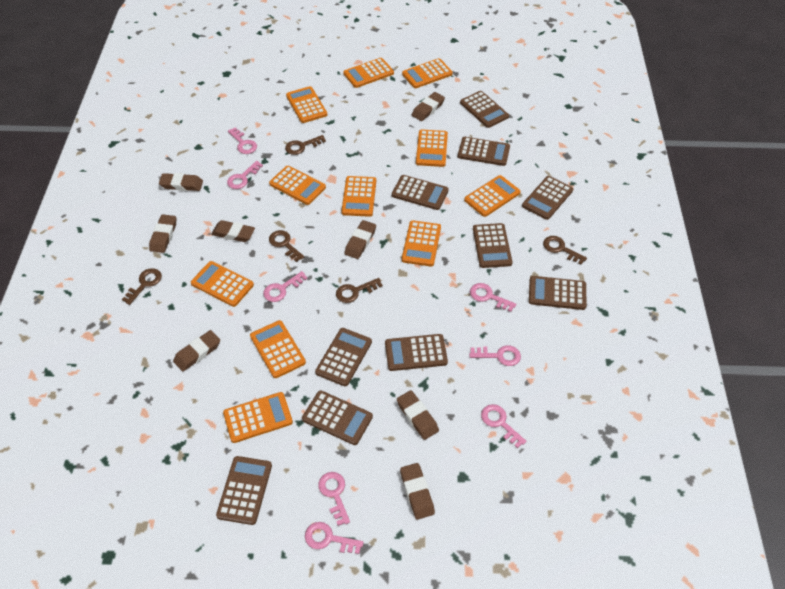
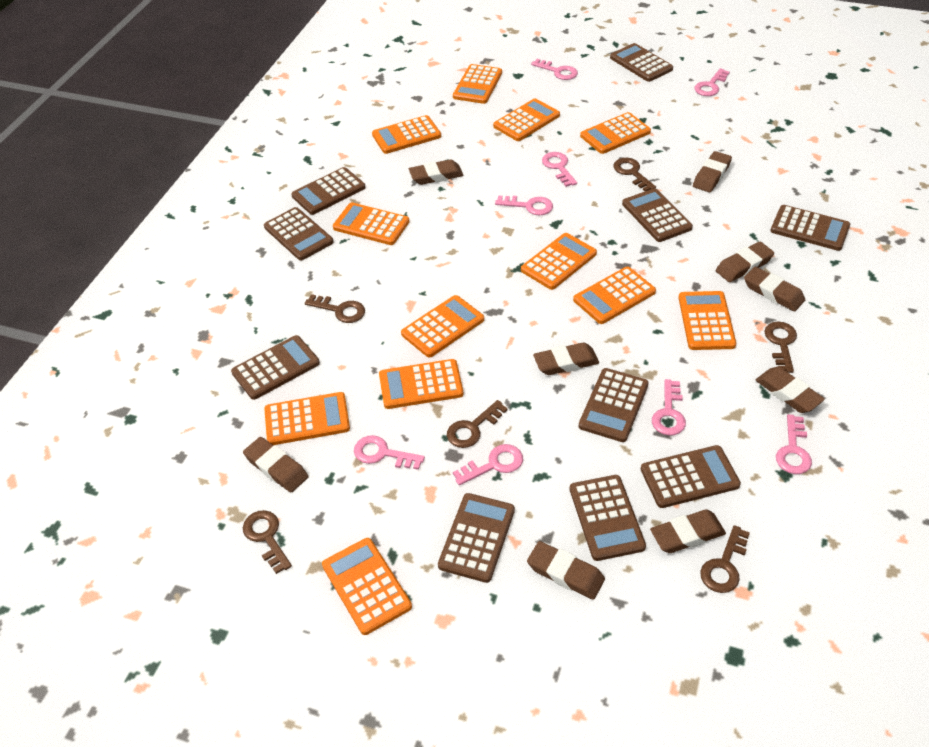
brown eraser: 8 -> 9
brown key: 5 -> 6
orange calculator: 11 -> 12

